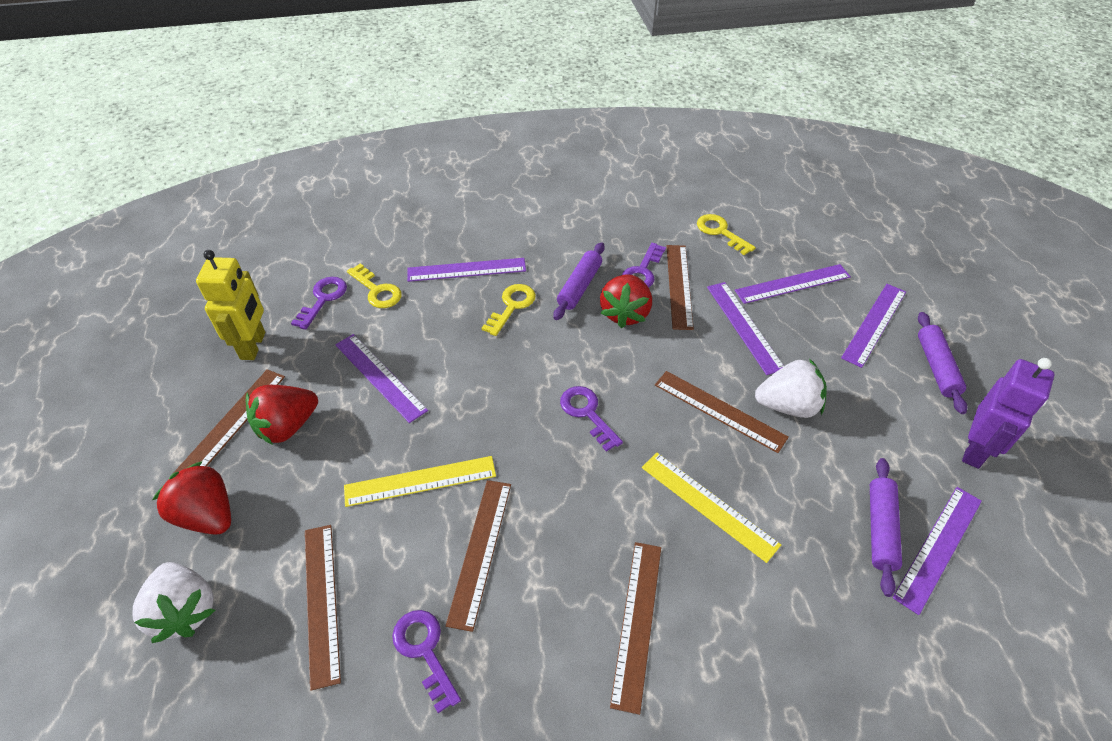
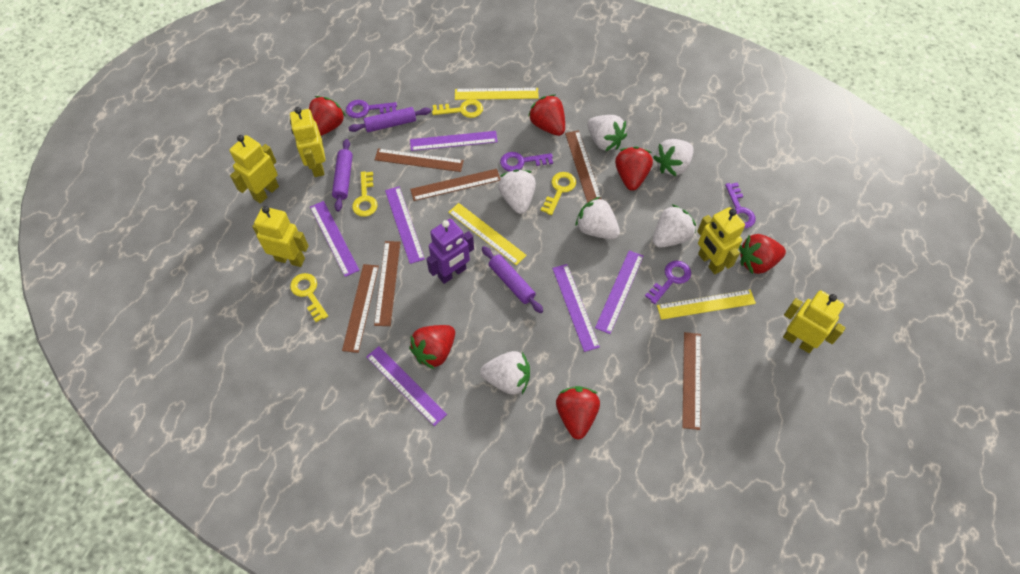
red strawberry: 3 -> 6
white strawberry: 2 -> 6
yellow key: 3 -> 4
yellow robot: 1 -> 5
yellow ruler: 2 -> 3

